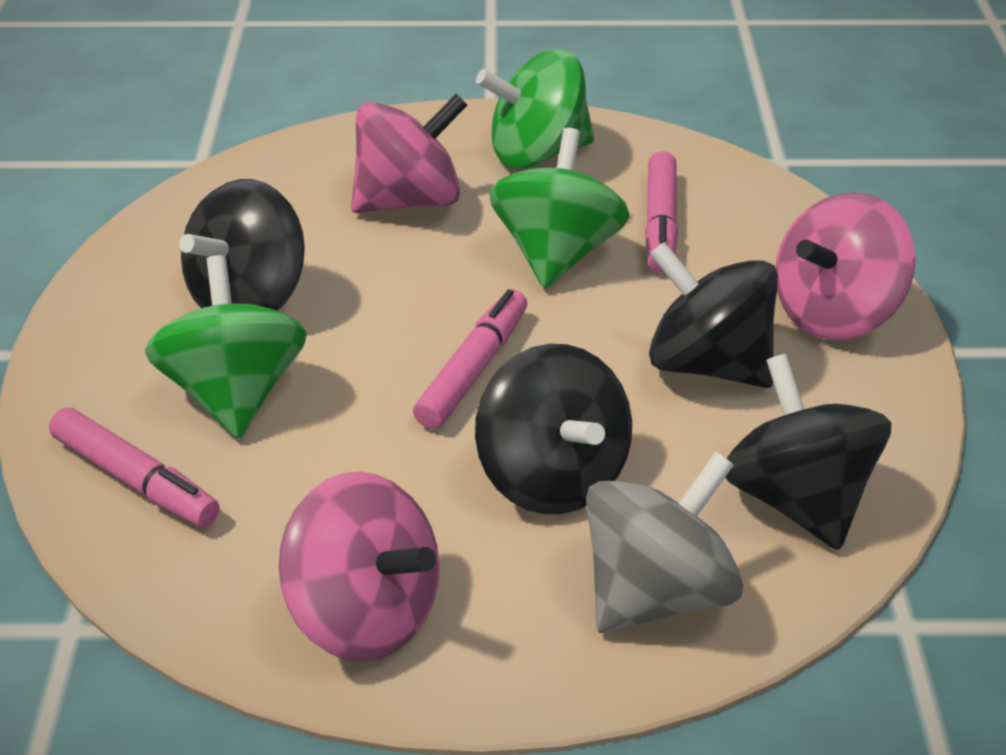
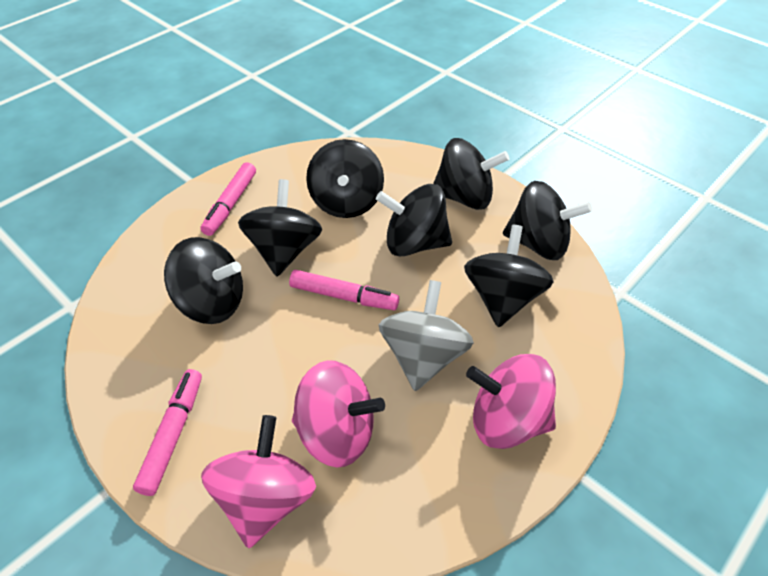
black spinning top: 4 -> 7
green spinning top: 3 -> 0

